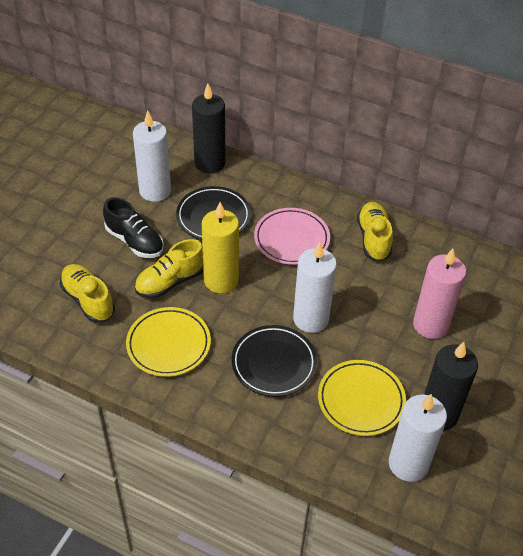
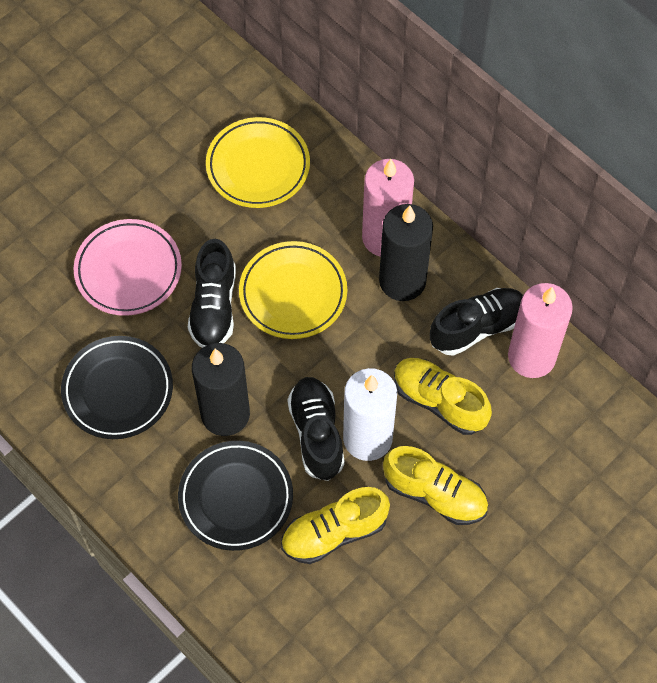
black shoe: 1 -> 3
pink candle: 1 -> 2
white candle: 3 -> 1
yellow candle: 1 -> 0

